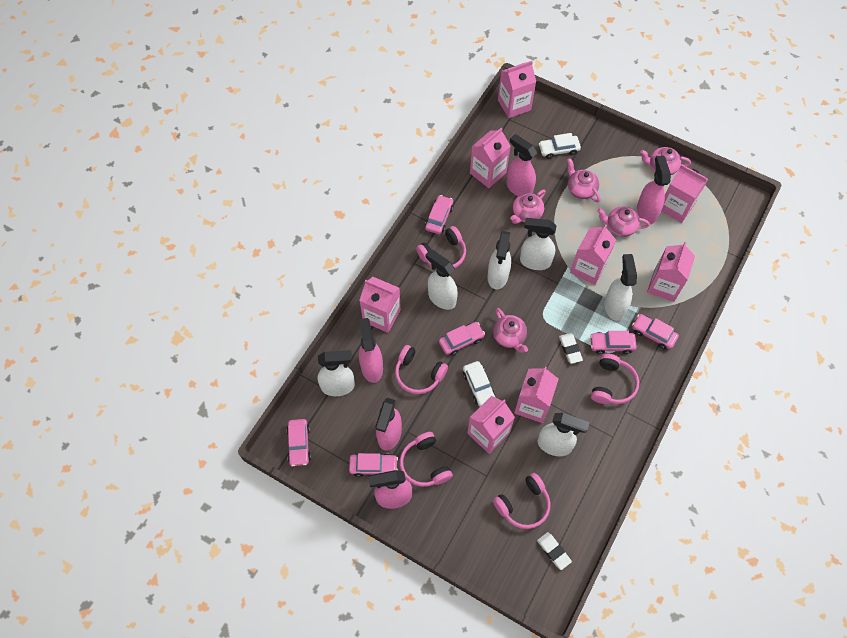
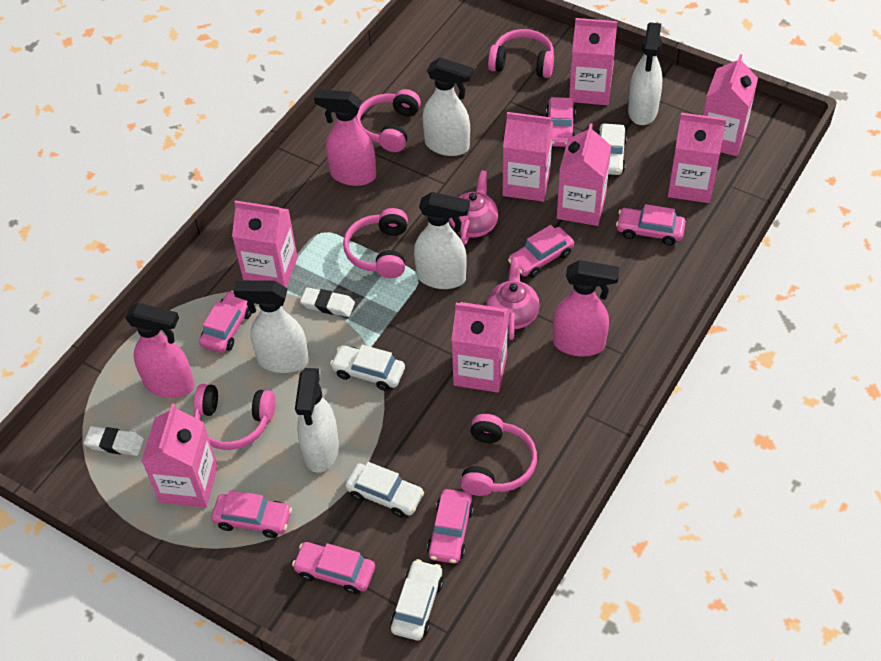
pink car: 6 -> 7
pink spray bottle: 5 -> 3
pink teapot: 5 -> 2
white car: 2 -> 4
white spray bottle: 6 -> 5

